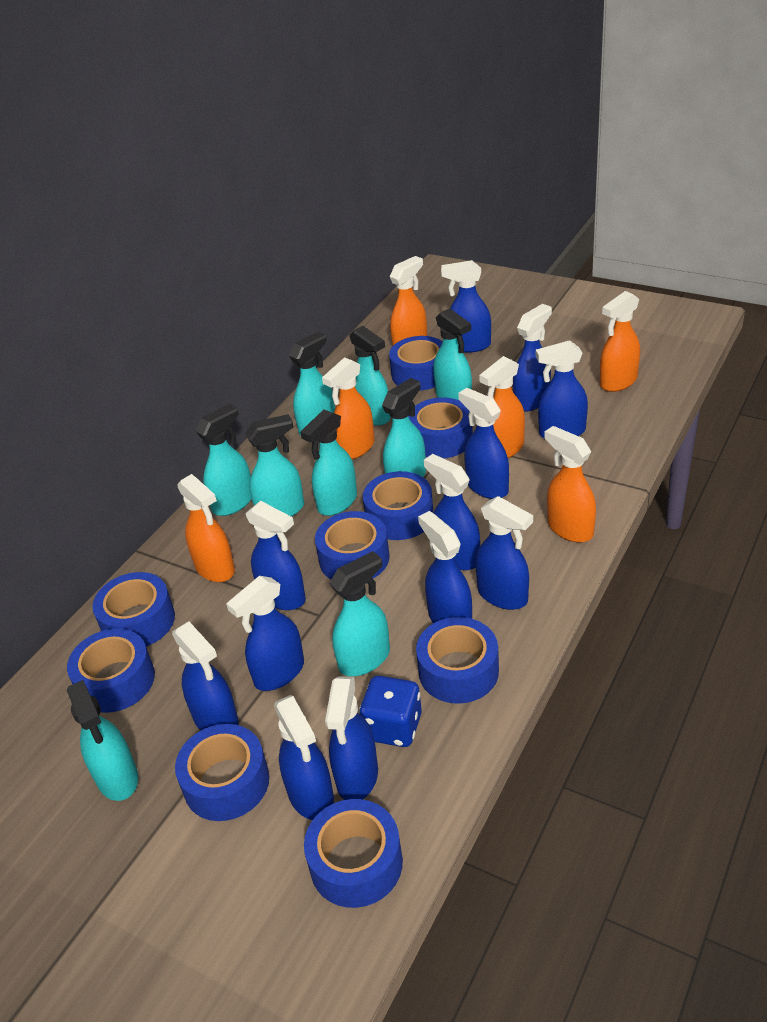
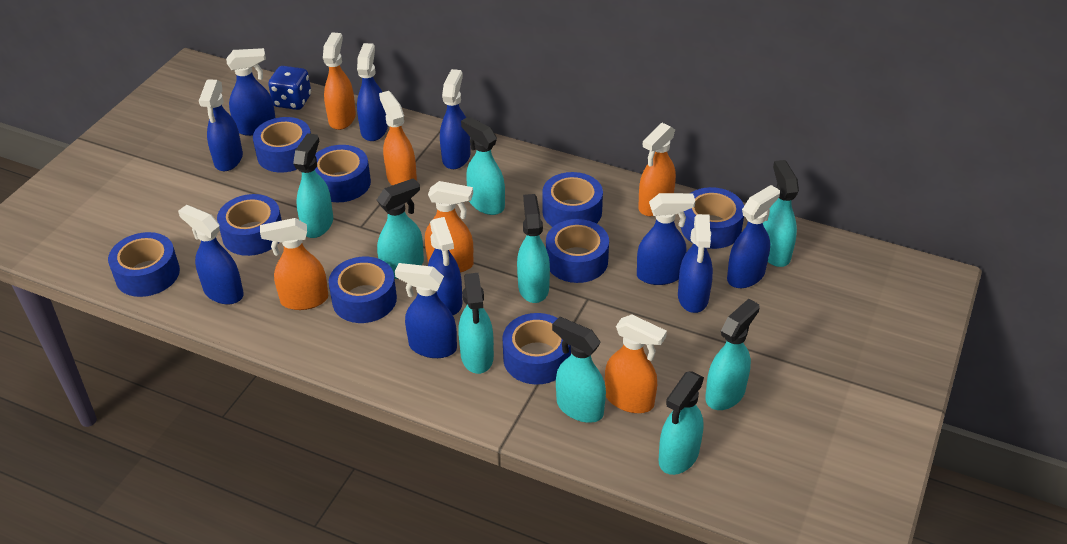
blue spray bottle: 12 -> 10

